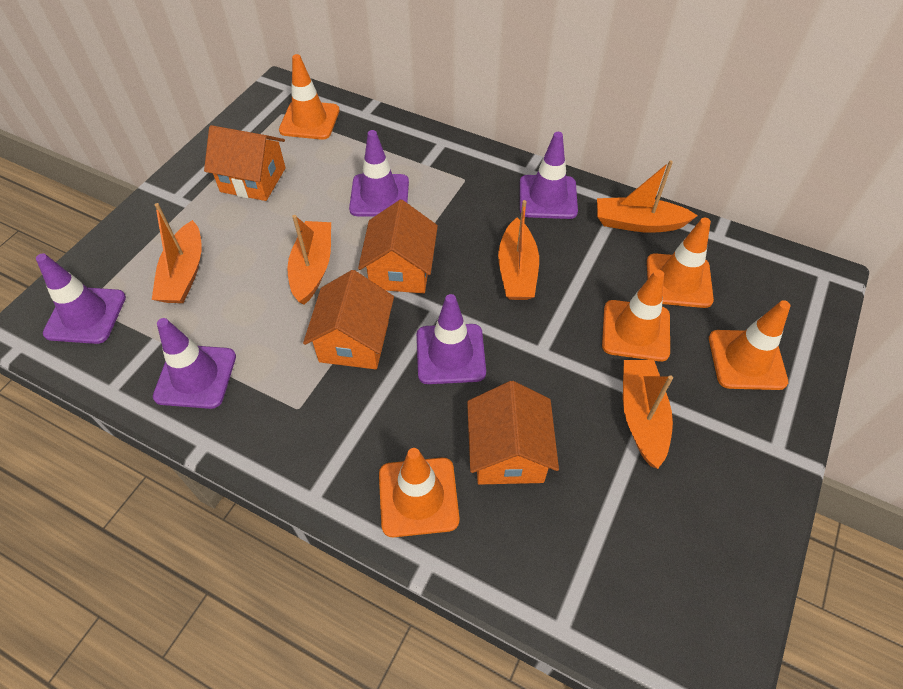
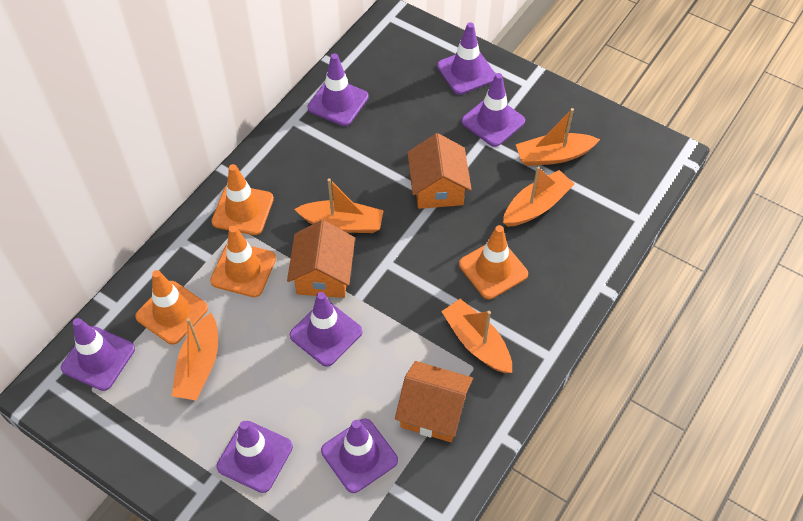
orange house: 4 -> 3
orange traffic cone: 5 -> 4
purple traffic cone: 5 -> 7

